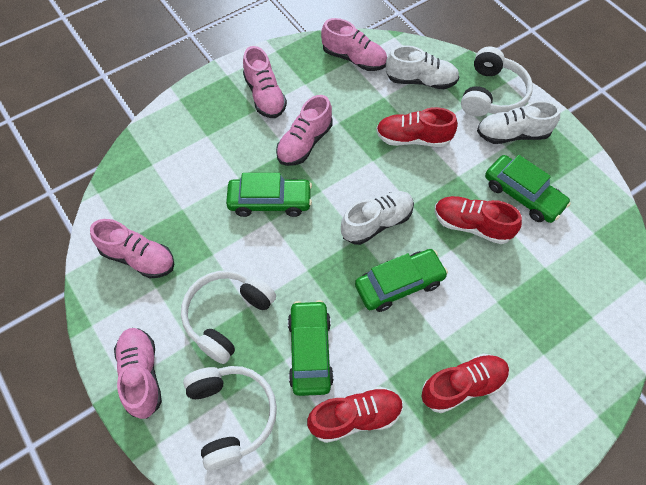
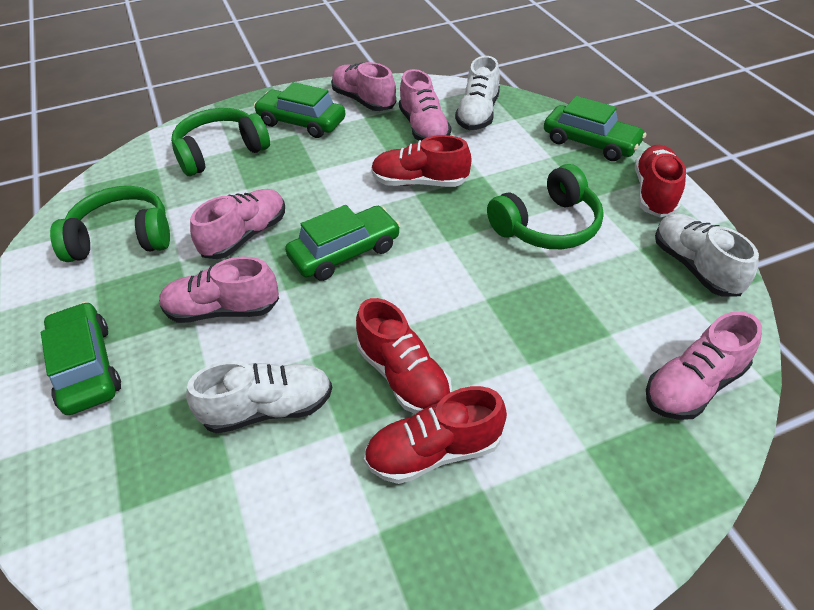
green headphones: 0 -> 3
white headphones: 3 -> 0

